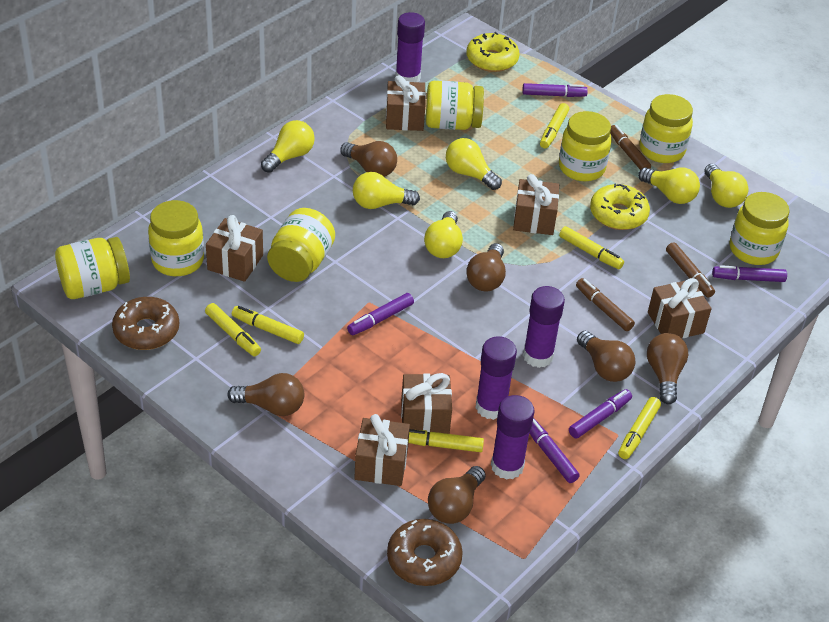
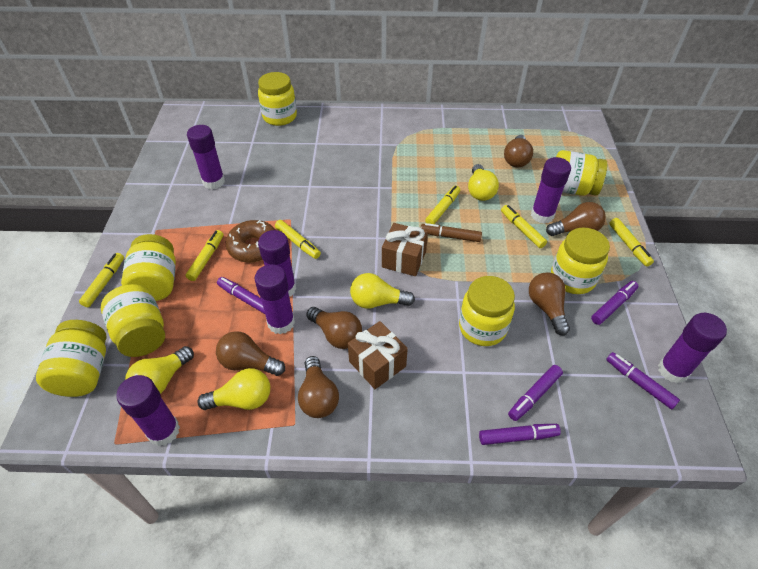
brown donut: 2 -> 1
brown gift: 6 -> 2
brown marker: 3 -> 1
purple glue stick: 4 -> 6
yellow donut: 2 -> 0
yellow light bulb: 6 -> 4

